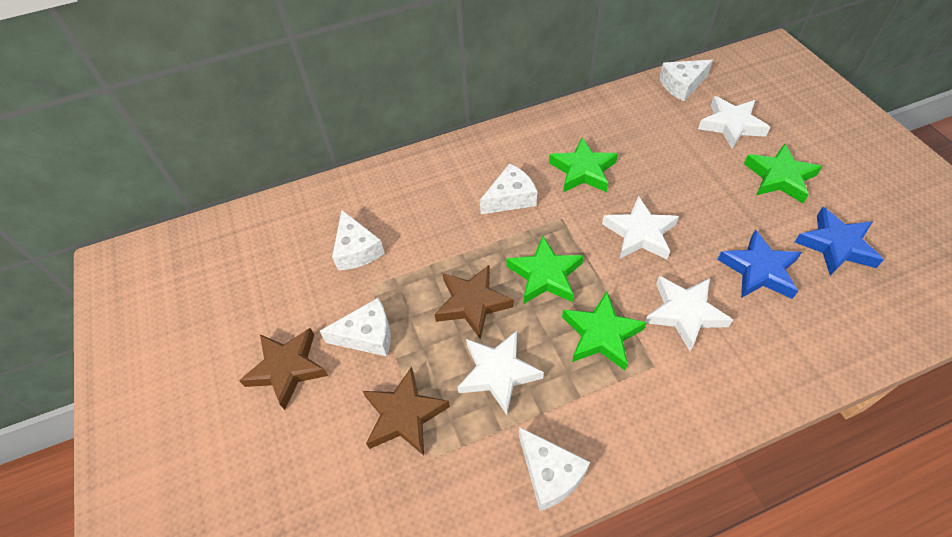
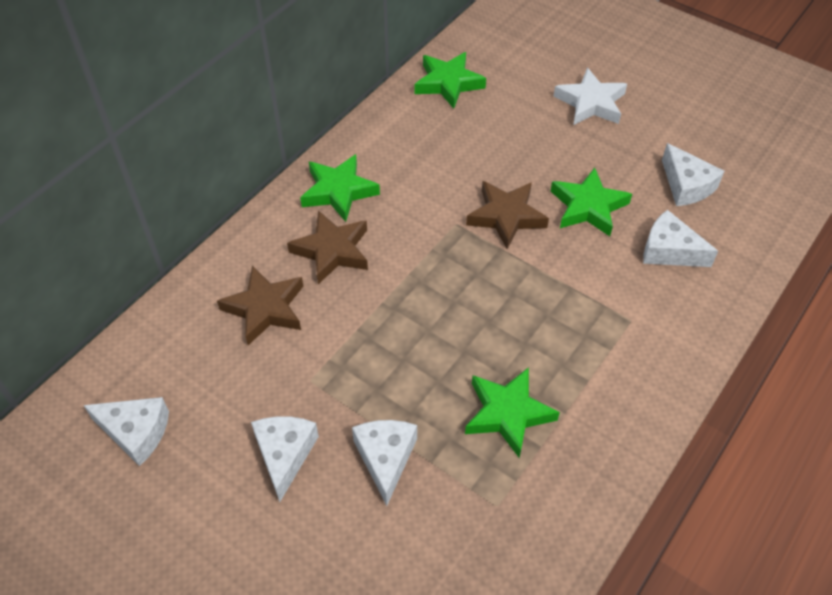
blue star: 2 -> 0
white star: 4 -> 1

